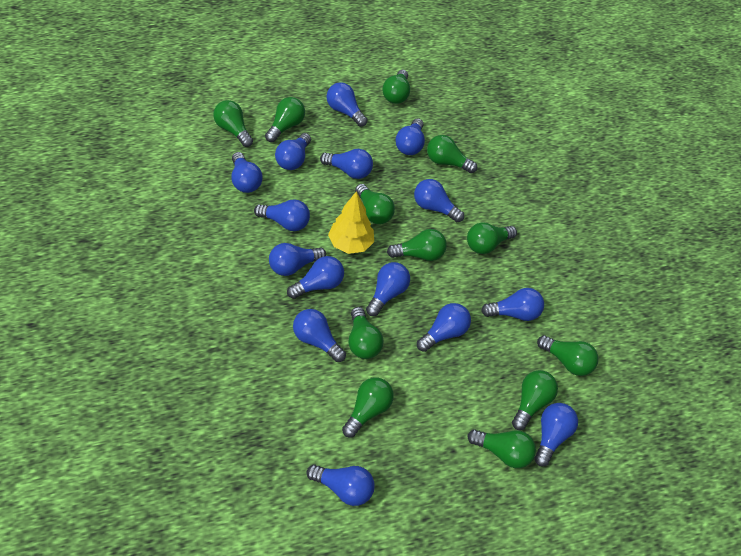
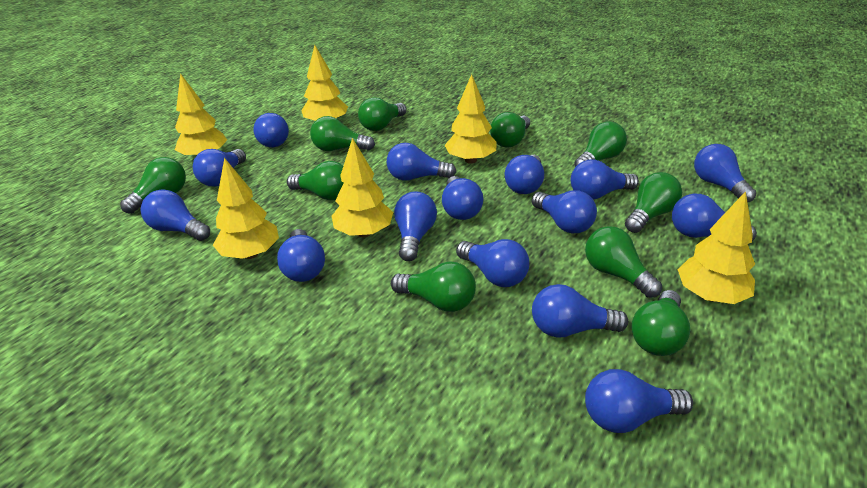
green light bulb: 12 -> 10
yellow tree: 1 -> 6

